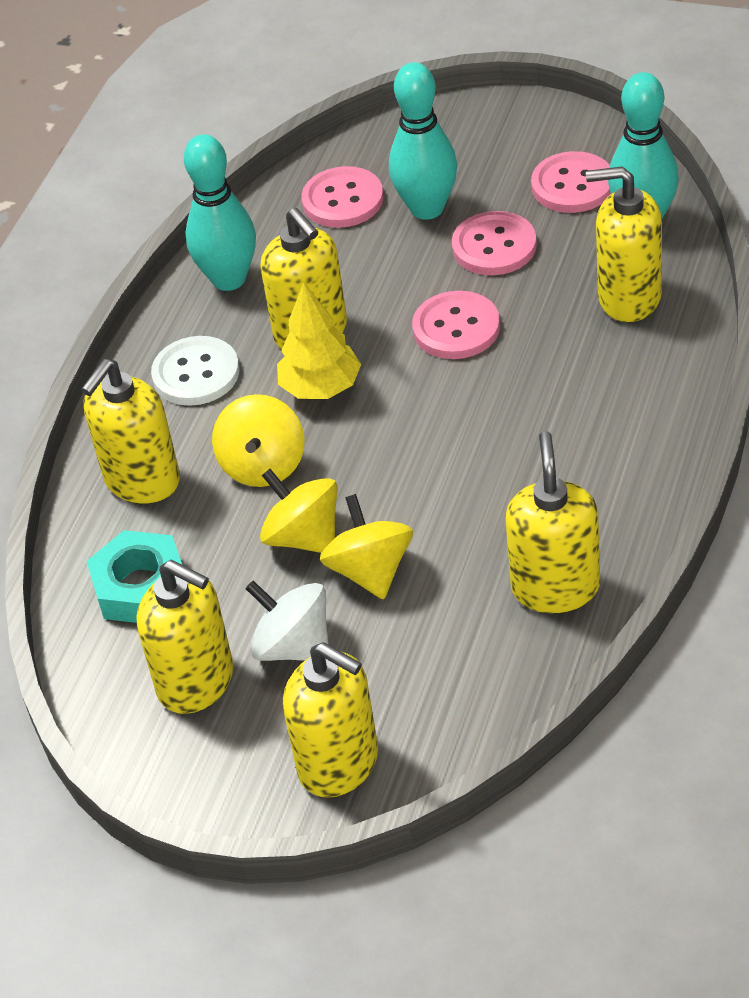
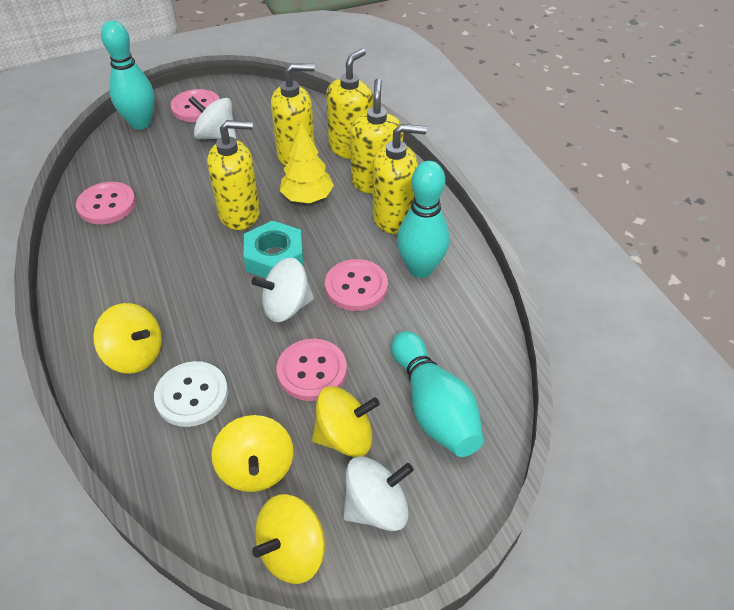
white spinning top: 1 -> 3
yellow soap dispenser: 6 -> 5
yellow spinning top: 3 -> 4

